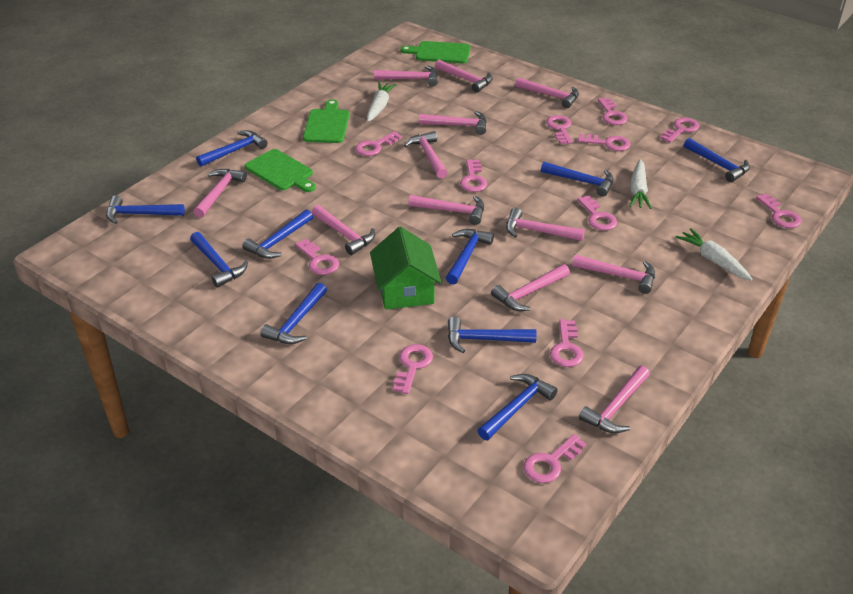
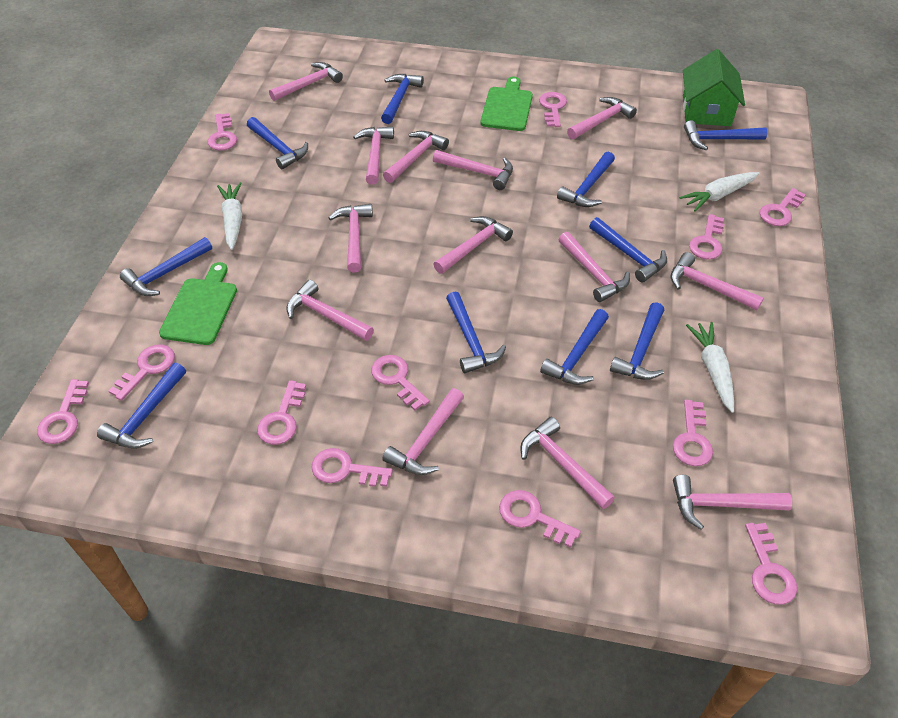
green cutting board: 3 -> 2
pink hammer: 12 -> 13

